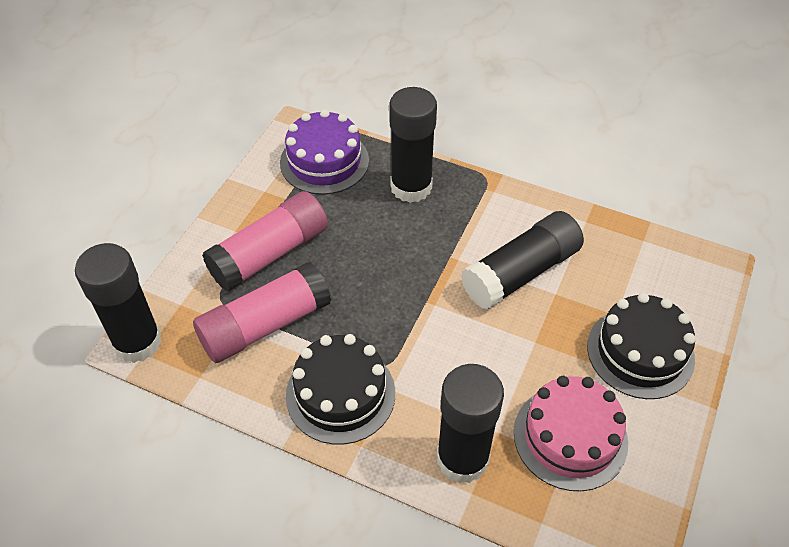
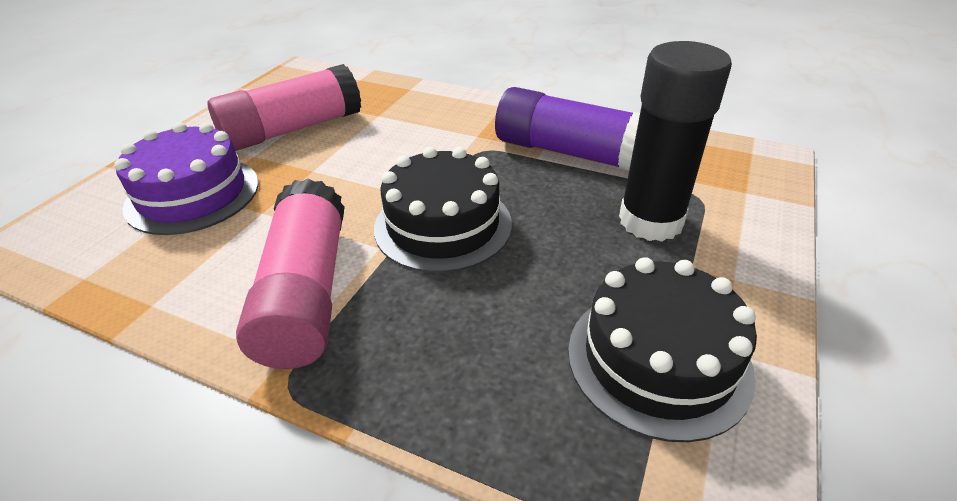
black glue stick: 4 -> 1
pink cake: 1 -> 0
purple glue stick: 0 -> 1

